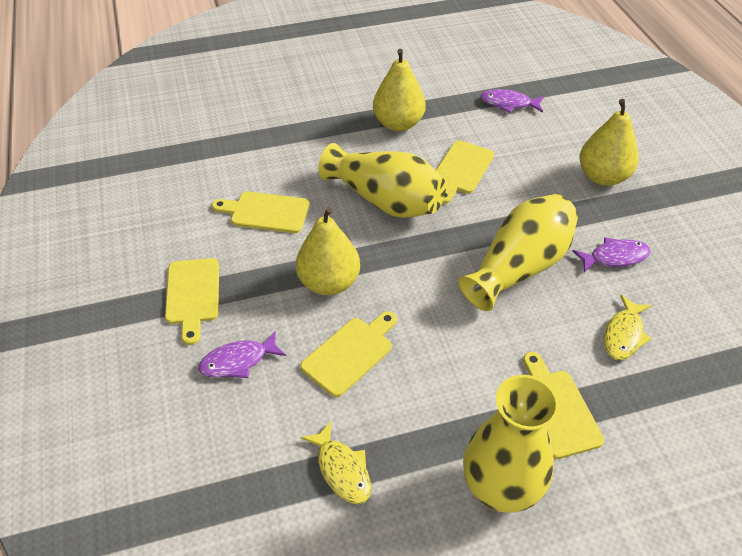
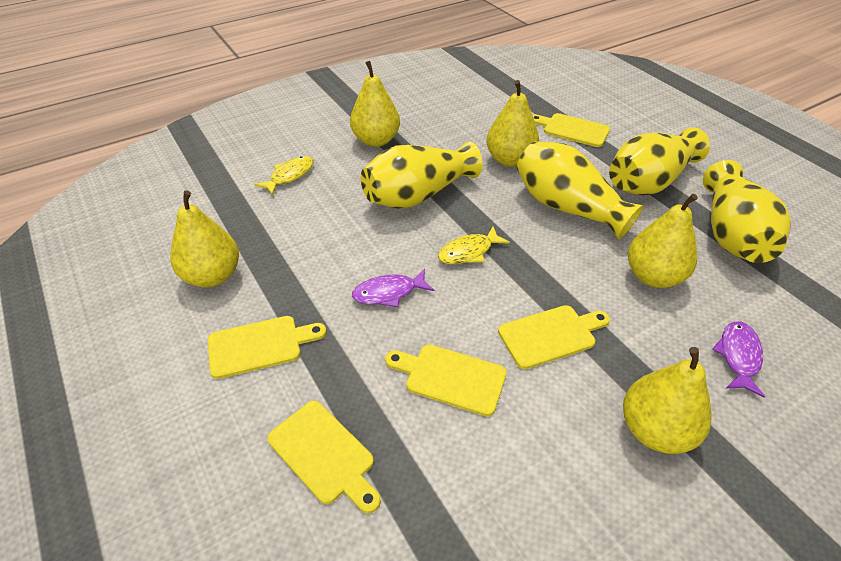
purple fish: 3 -> 2
yellow pear: 3 -> 5
yellow vase: 3 -> 4

